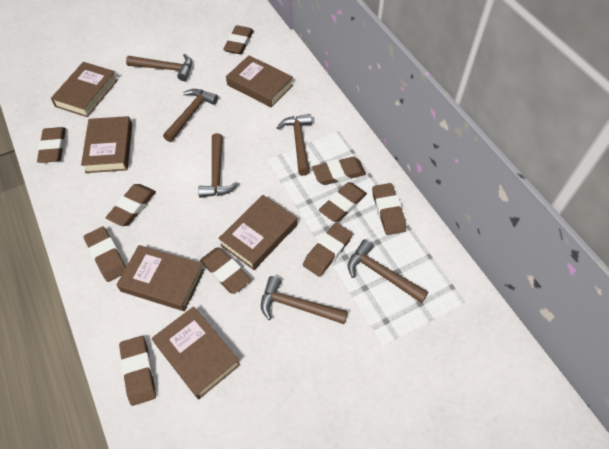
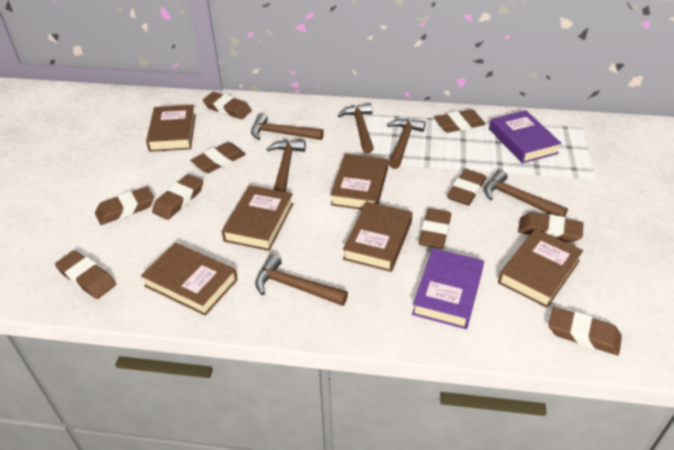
purple book: 0 -> 2

